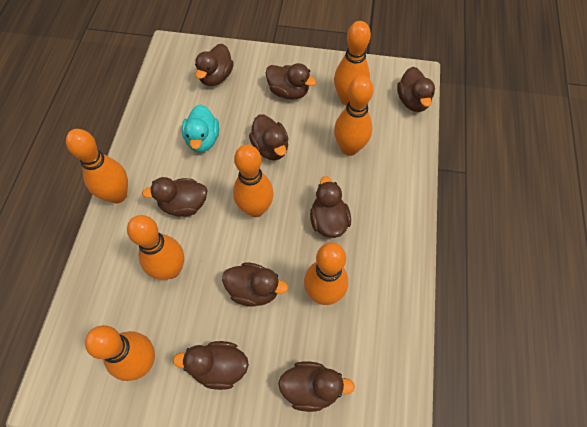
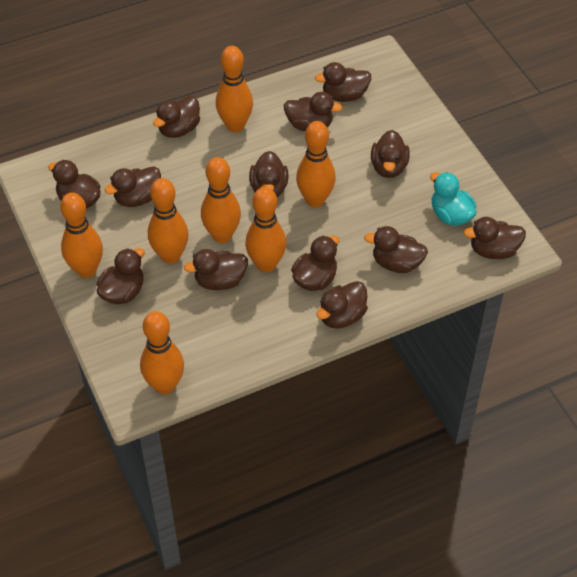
brown duck: 9 -> 13

